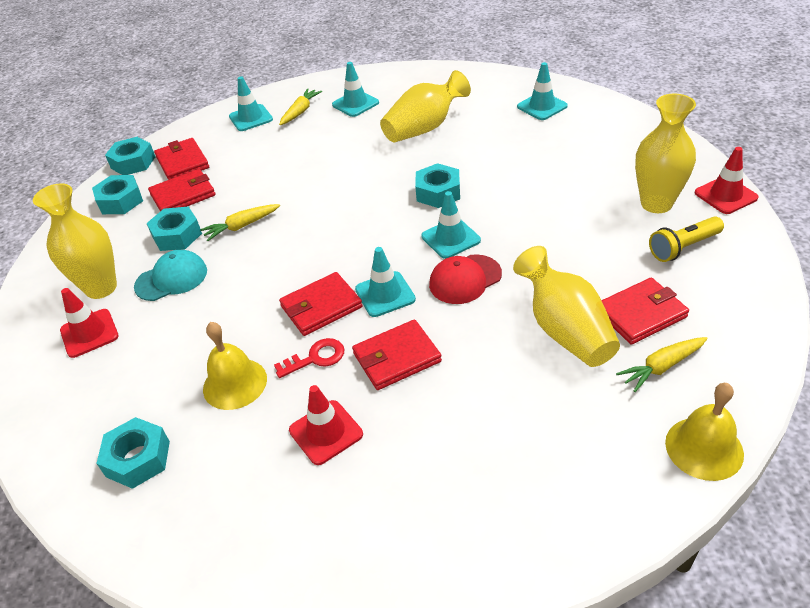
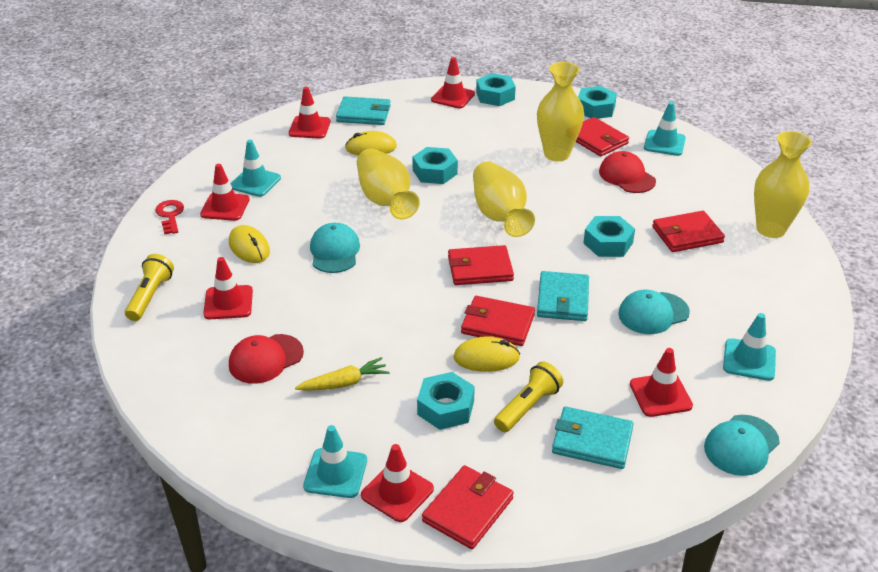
red cap: 1 -> 2
red traffic cone: 3 -> 6
turquoise cap: 1 -> 3
turquoise traffic cone: 5 -> 4
turquoise wallet: 0 -> 3
yellow bell: 2 -> 0
yellow carrot: 3 -> 1
yellow flashlight: 1 -> 2
yellow mouse: 0 -> 3

